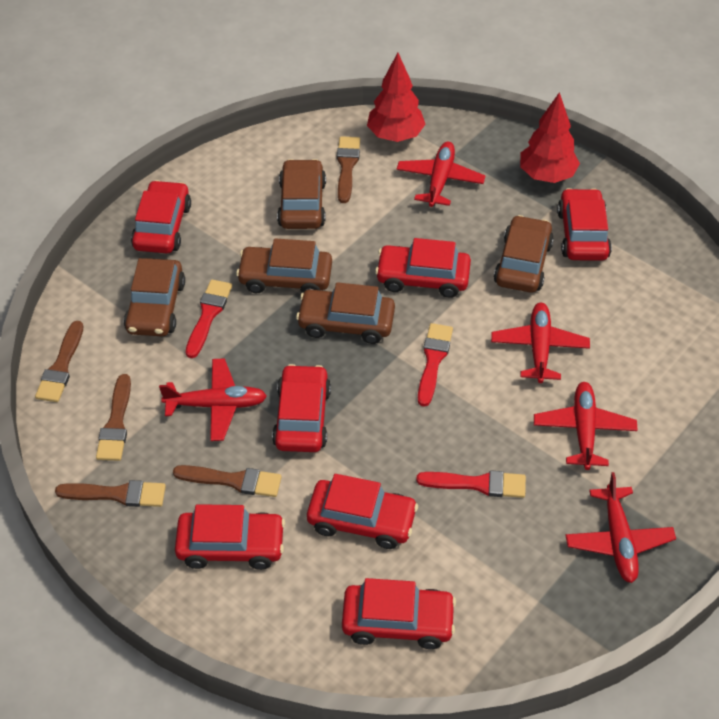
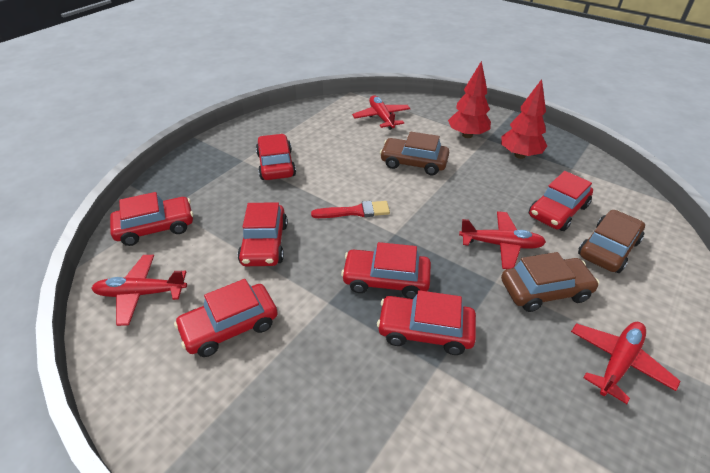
brown brush: 5 -> 0
brown car: 5 -> 3
red brush: 3 -> 1
red plane: 5 -> 4

